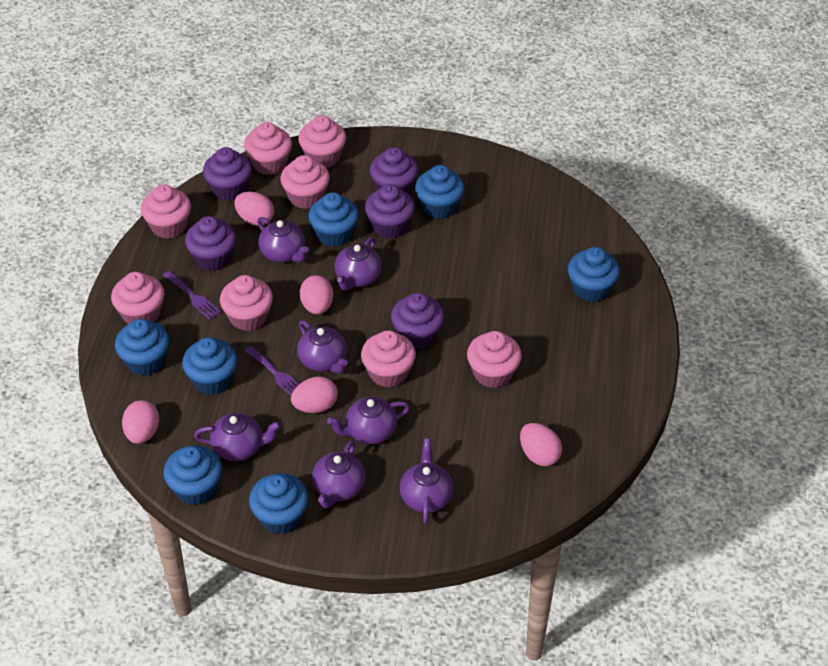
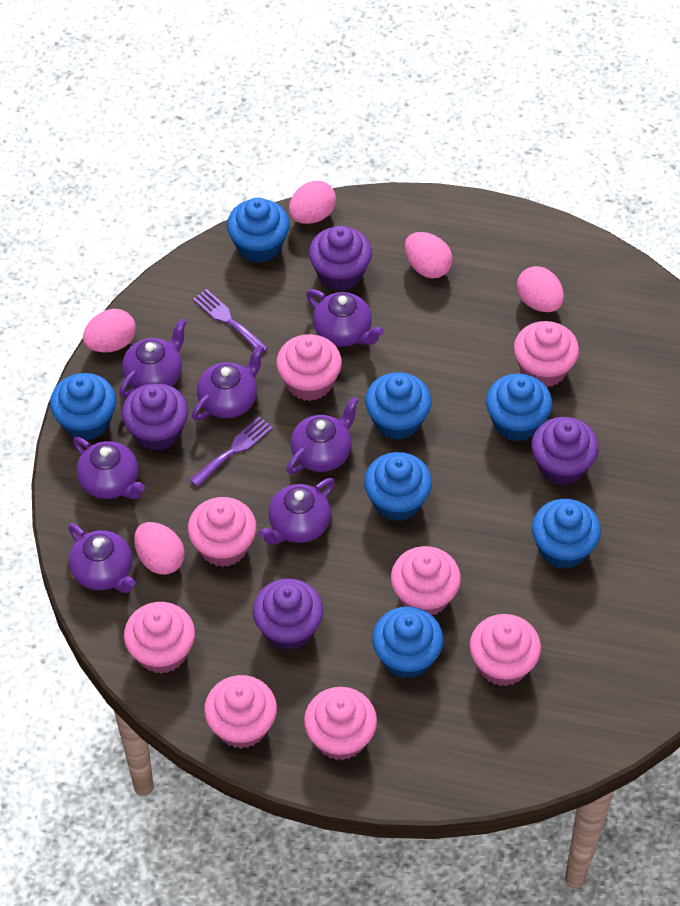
purple cupcake: 5 -> 4

